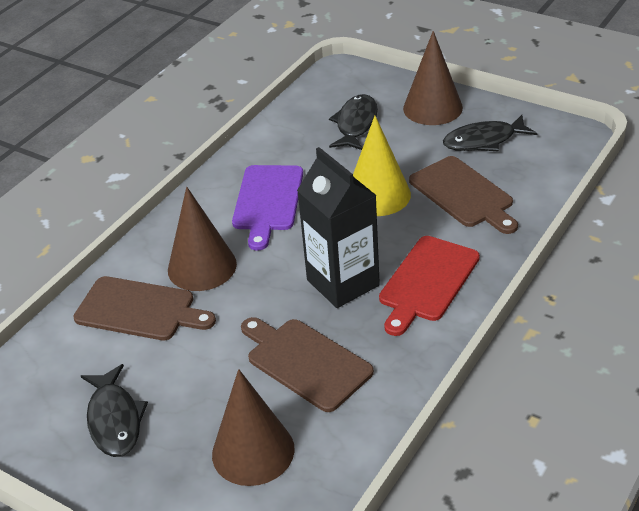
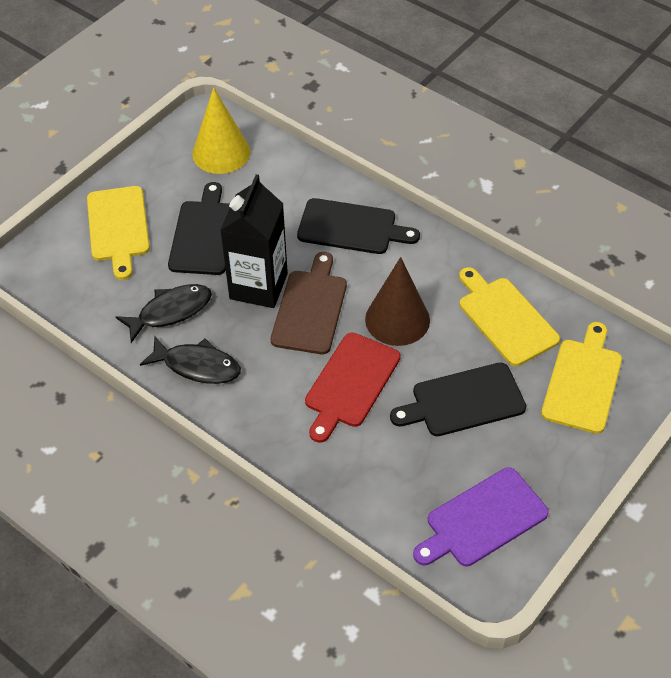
black cutting board: 0 -> 3
black fish: 3 -> 2
brown cone: 3 -> 1
brown cutting board: 3 -> 1
yellow cutting board: 0 -> 3

